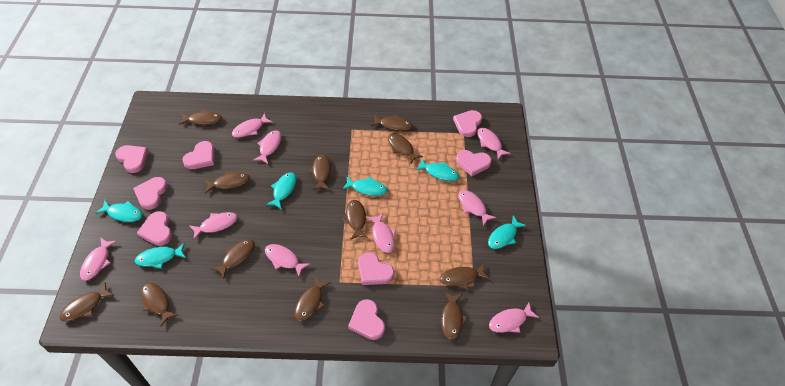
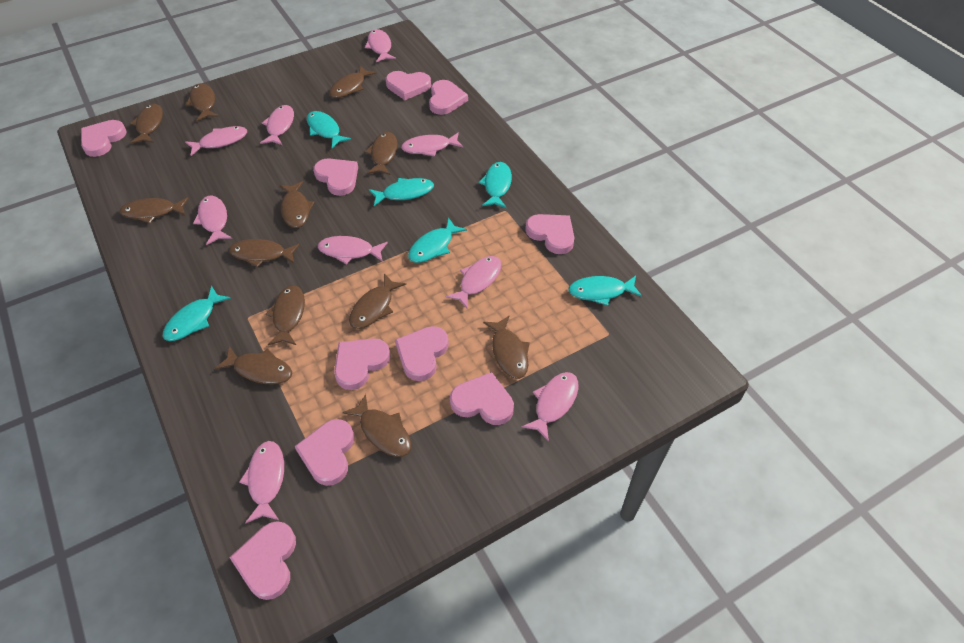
pink heart: 8 -> 10

